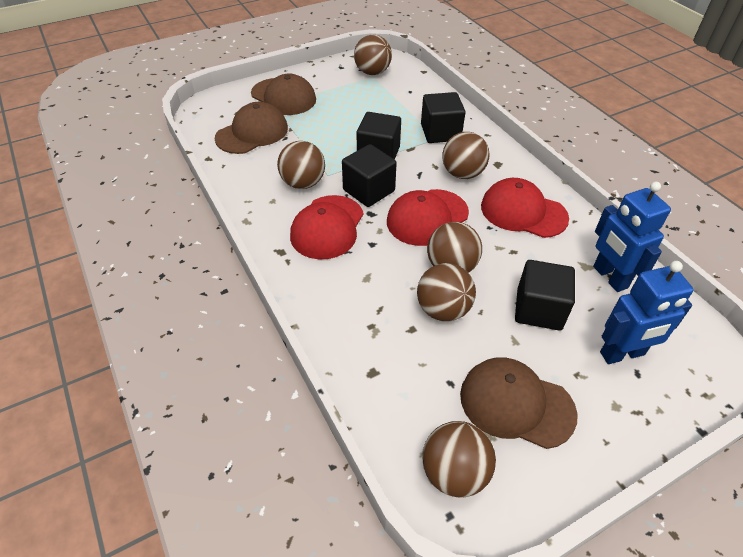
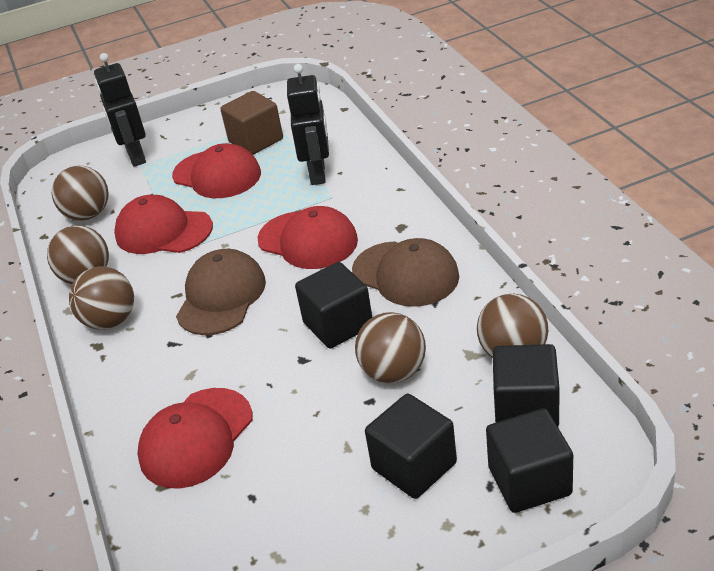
black robot: 0 -> 2
blue robot: 2 -> 0
brown ball: 6 -> 5
brown cap: 3 -> 2
brown cube: 0 -> 1
red cap: 3 -> 4

